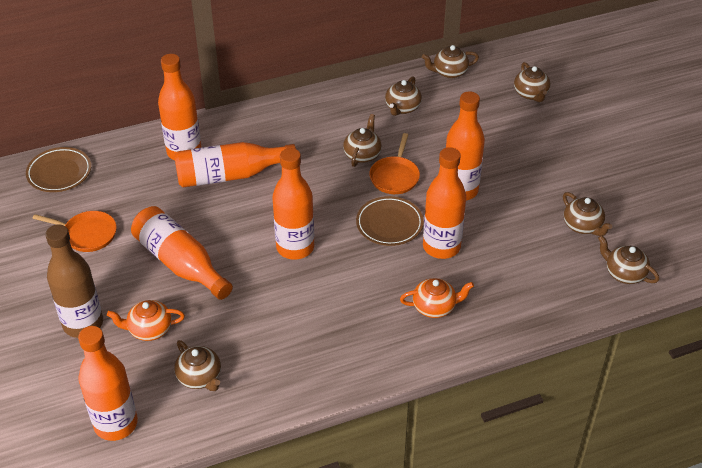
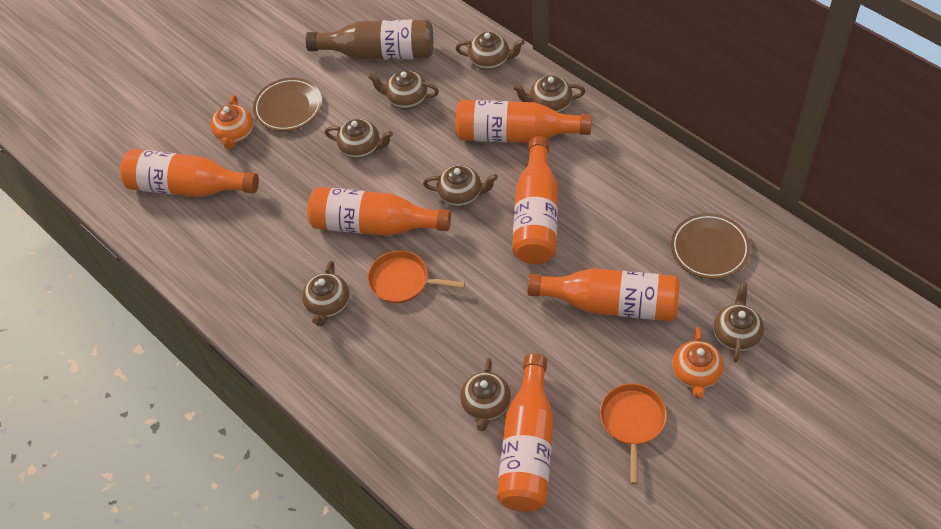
brown teapot: 7 -> 8
orange bottle: 7 -> 6

